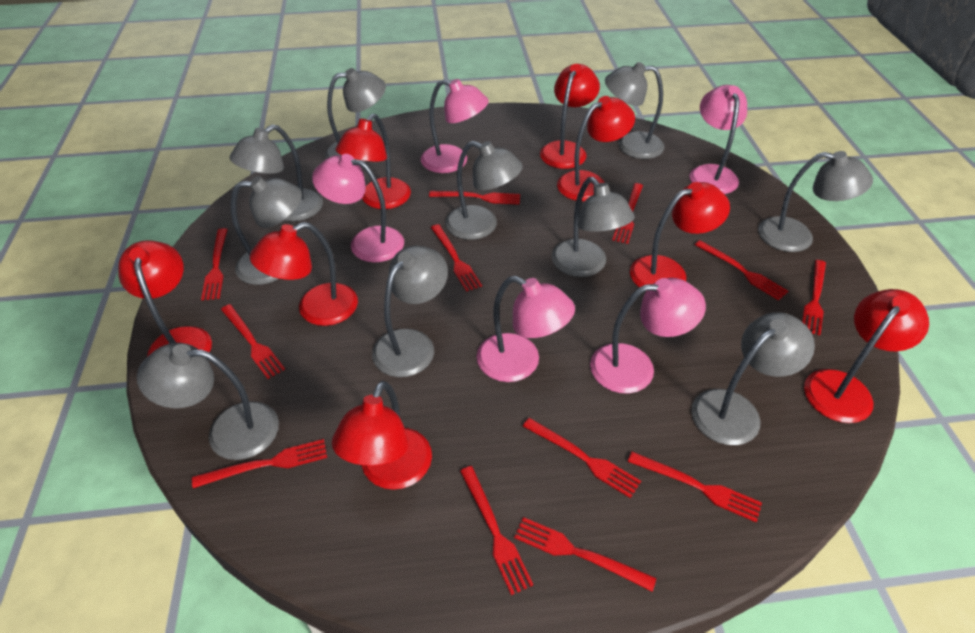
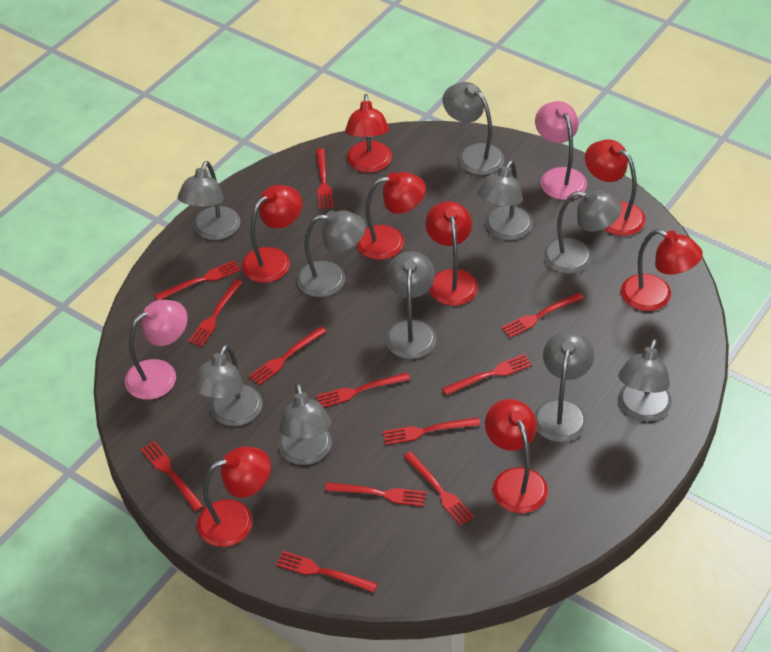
pink lamp: 5 -> 2

